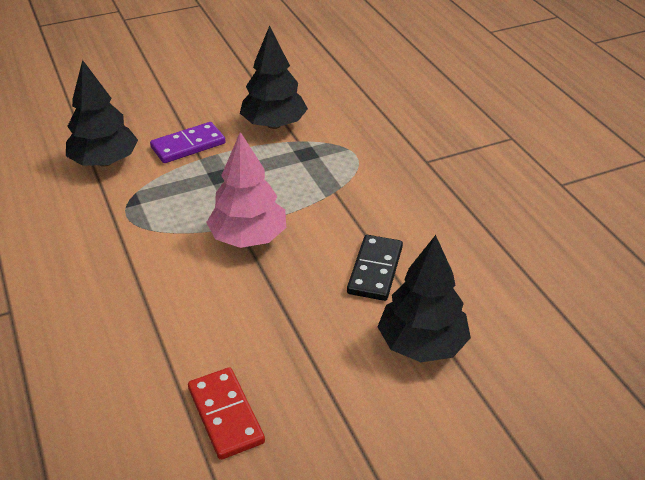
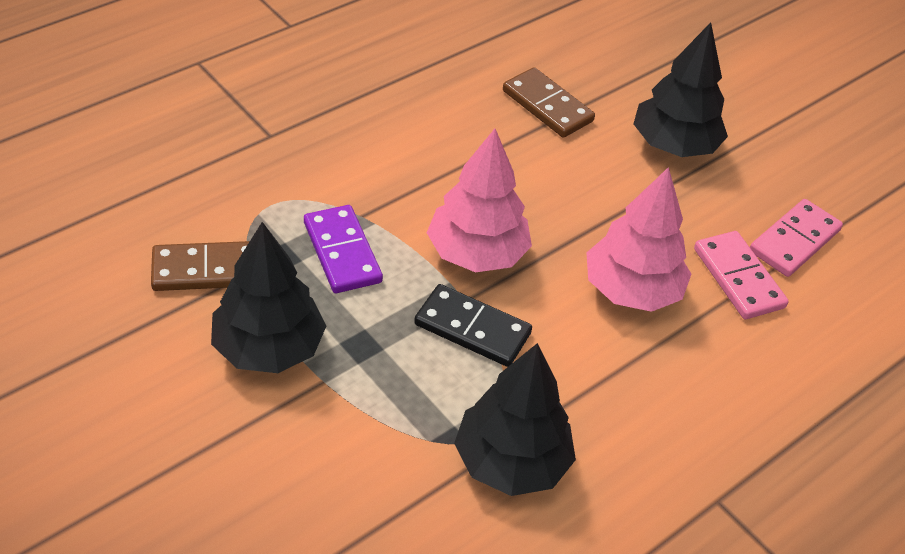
brown domino: 0 -> 2
pink domino: 0 -> 2
pink tree: 1 -> 2
red domino: 1 -> 0

